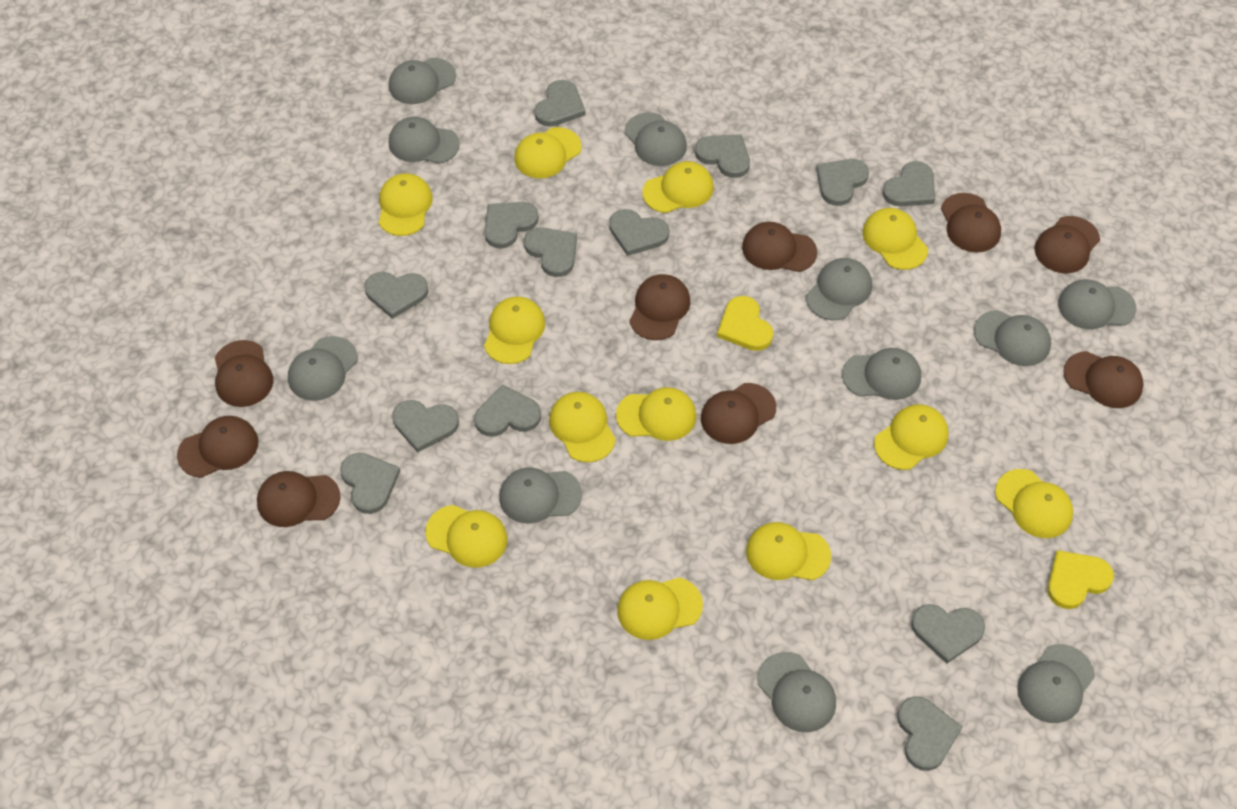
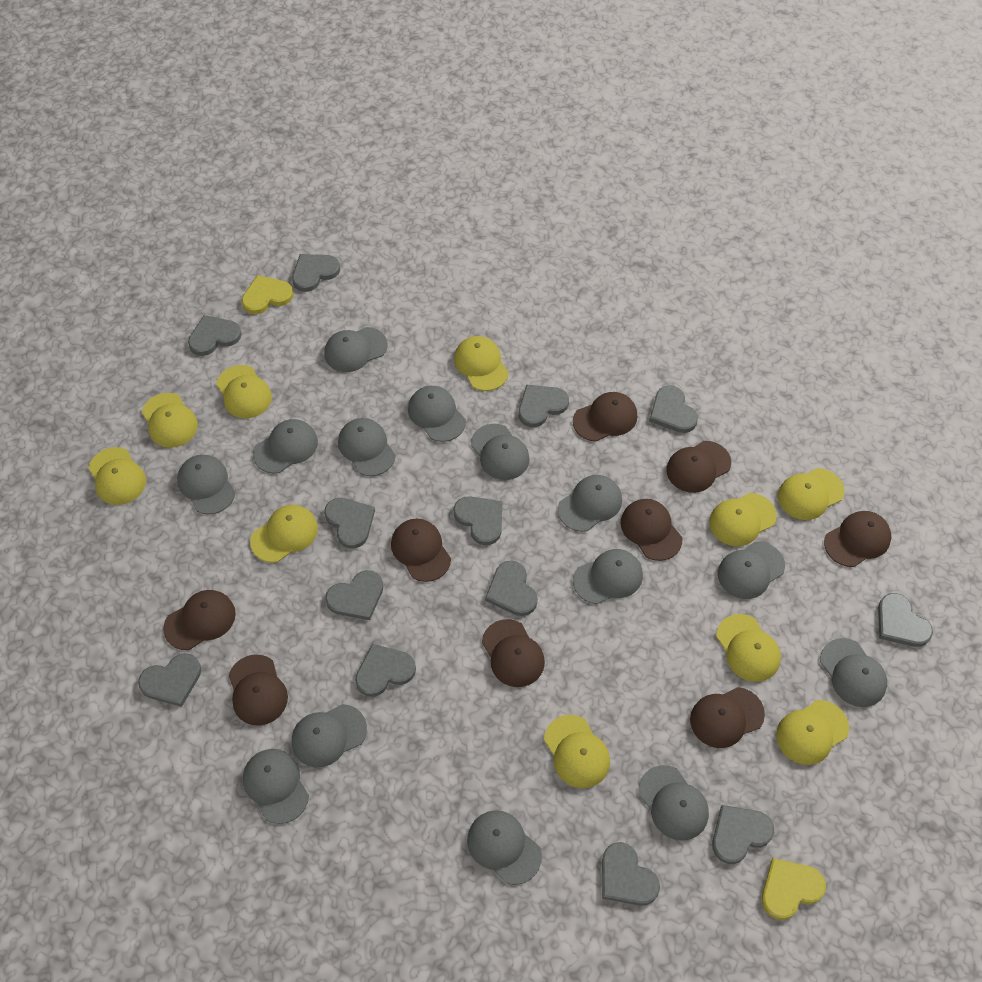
grey cap: 11 -> 14
yellow cap: 12 -> 10

